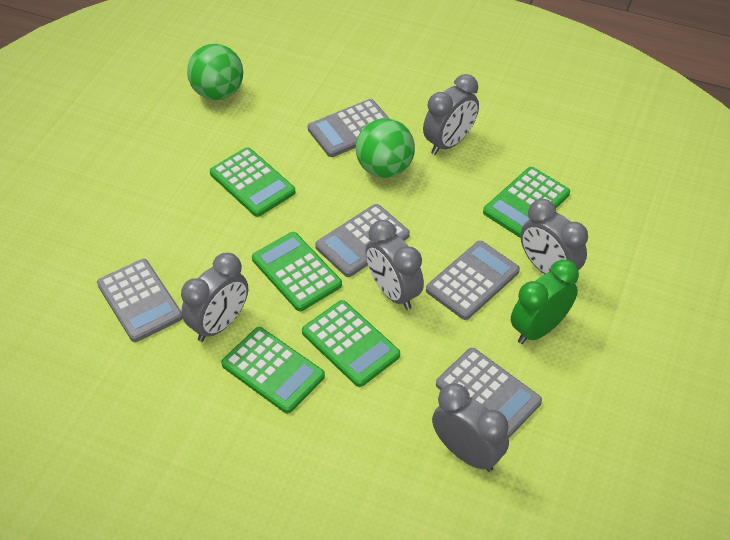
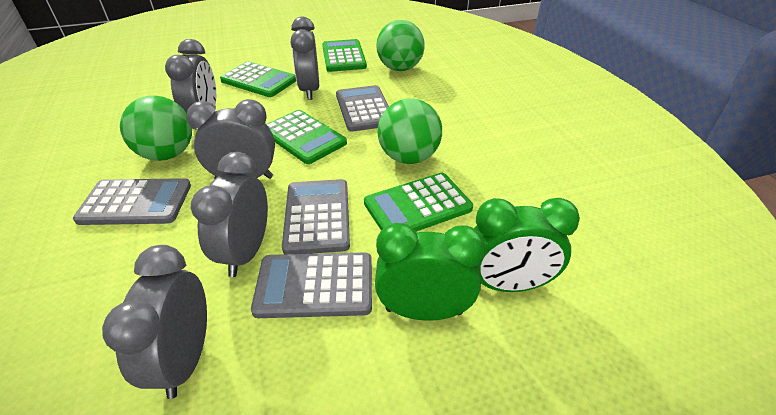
green ball: 2 -> 3
green calculator: 5 -> 4
green clock: 1 -> 2
grey calculator: 5 -> 4

